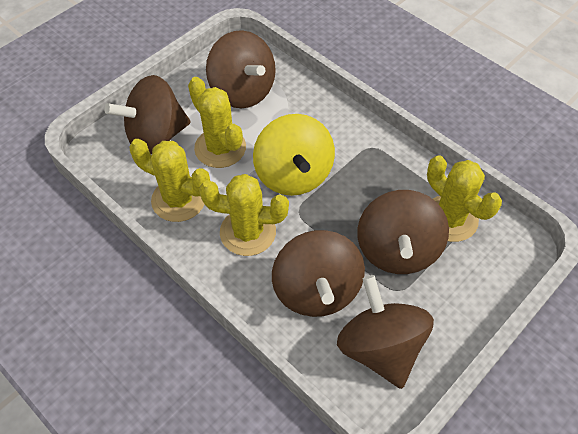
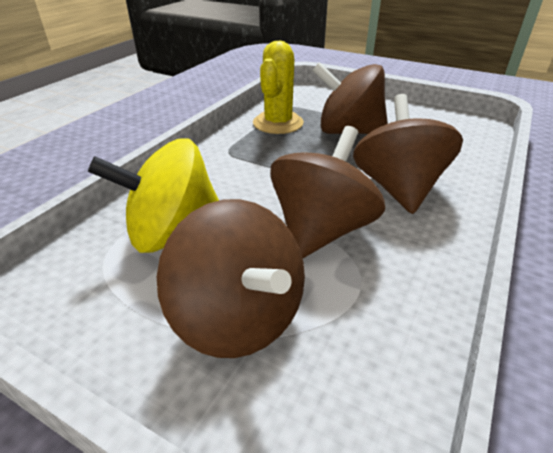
brown spinning top: 5 -> 4
yellow cactus: 4 -> 1

